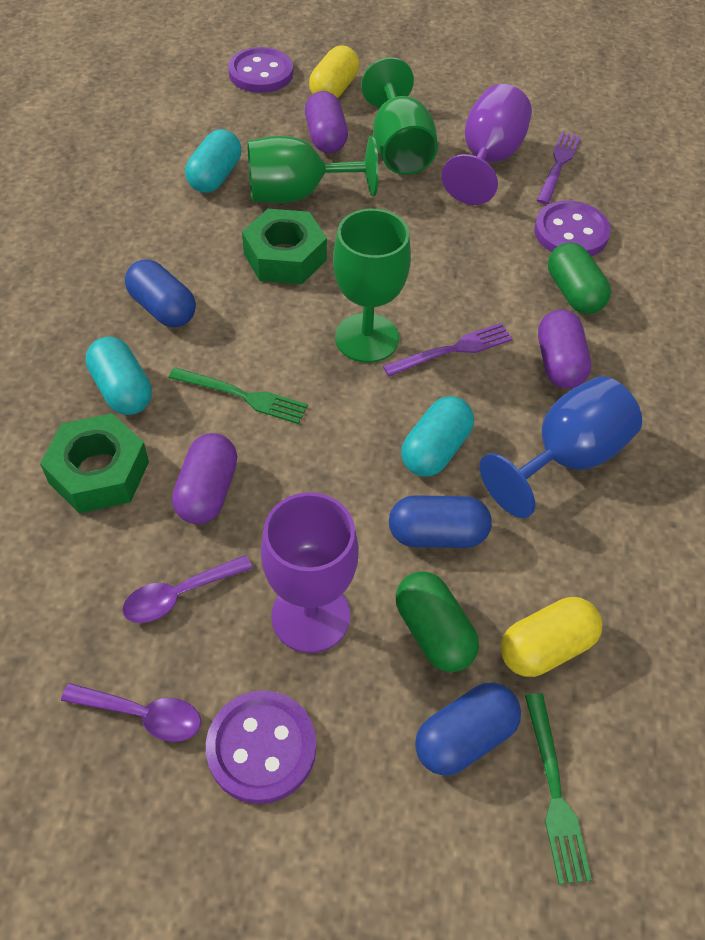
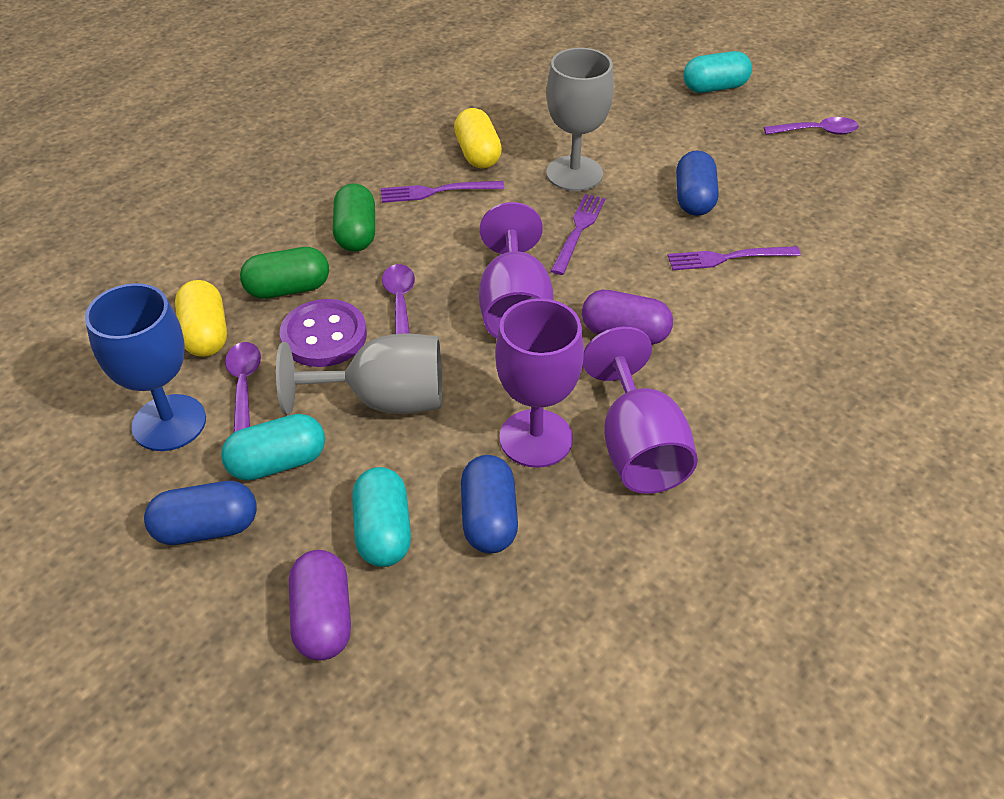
green fork: 2 -> 0
green goblet: 3 -> 0
green nut: 2 -> 0
grey goblet: 0 -> 2
purple button: 3 -> 1
purple capsule: 3 -> 2
purple fork: 2 -> 3
purple goblet: 2 -> 3
purple spoon: 2 -> 3

